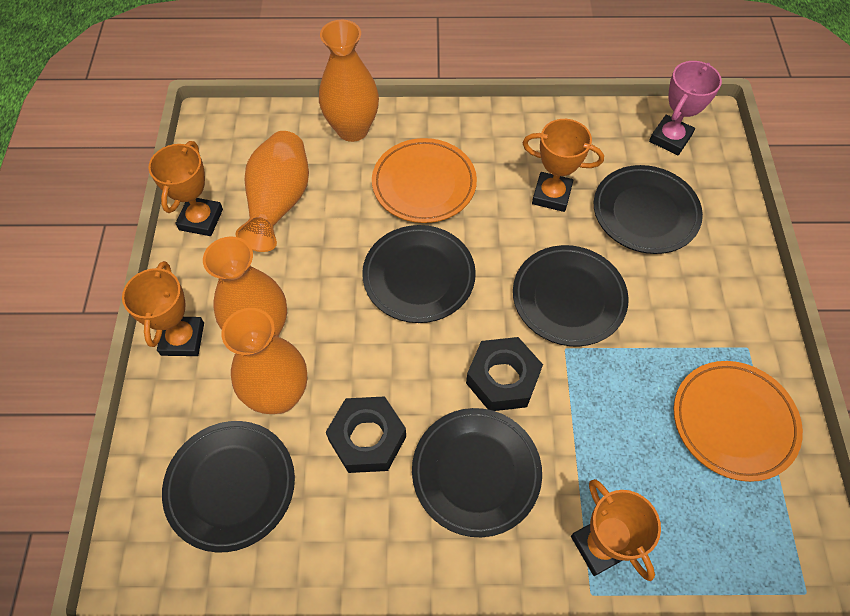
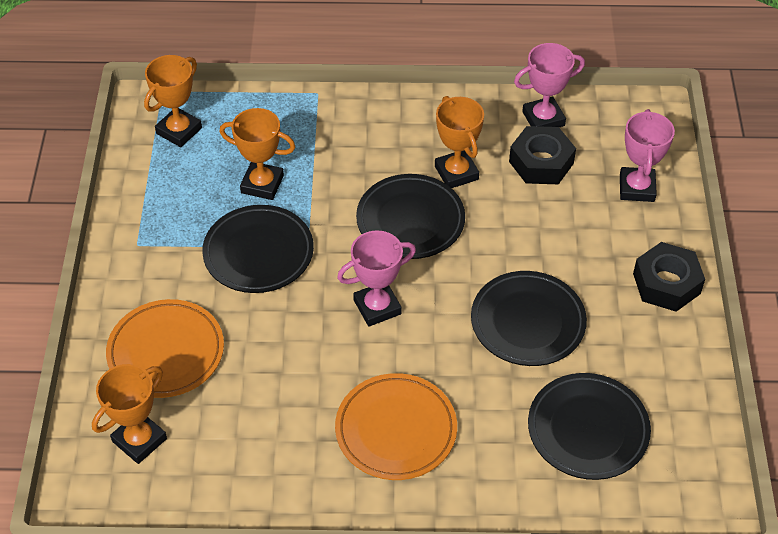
black plate: 5 -> 4
orange vase: 4 -> 0
pink trophy: 1 -> 3

